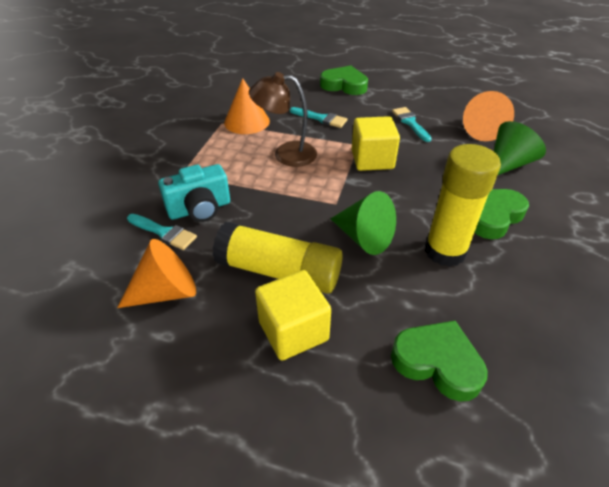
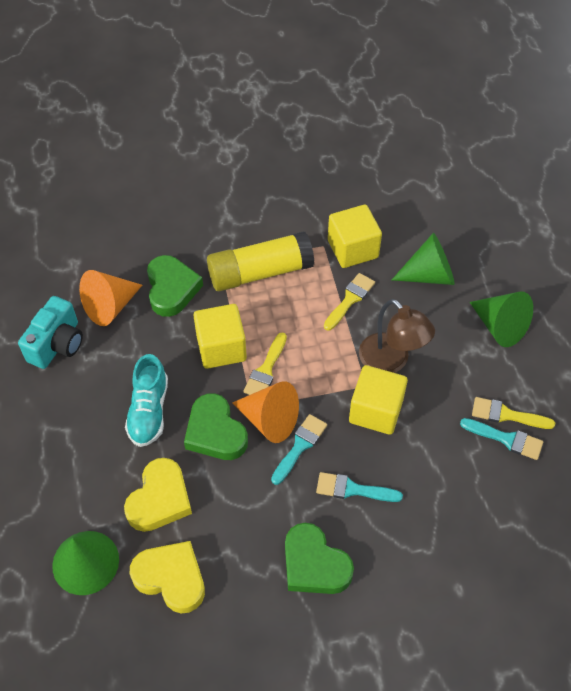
green cone: 2 -> 3
orange cone: 3 -> 2
turquoise shoe: 0 -> 1
yellow brush: 0 -> 3
yellow cube: 2 -> 3
yellow glue stick: 2 -> 1
yellow heart: 0 -> 2

